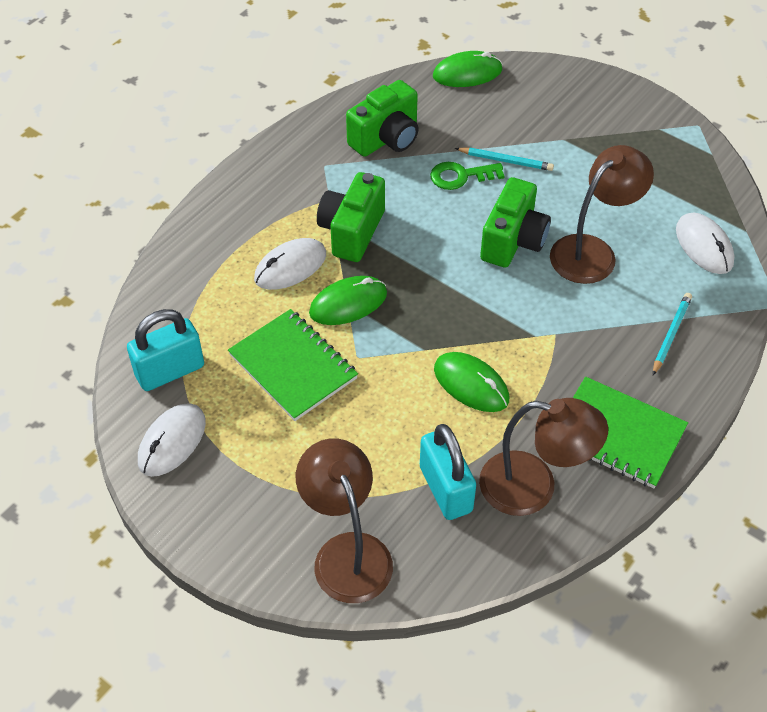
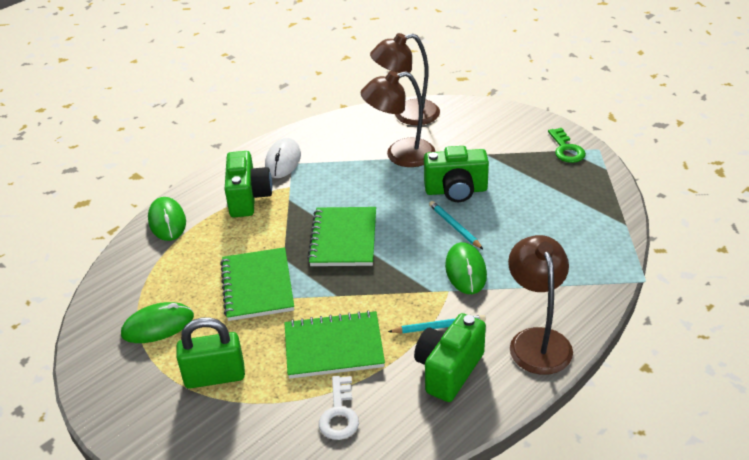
green notebook: 2 -> 3
green padlock: 0 -> 1
turquoise padlock: 2 -> 0
white key: 0 -> 1
white mouse: 3 -> 1

